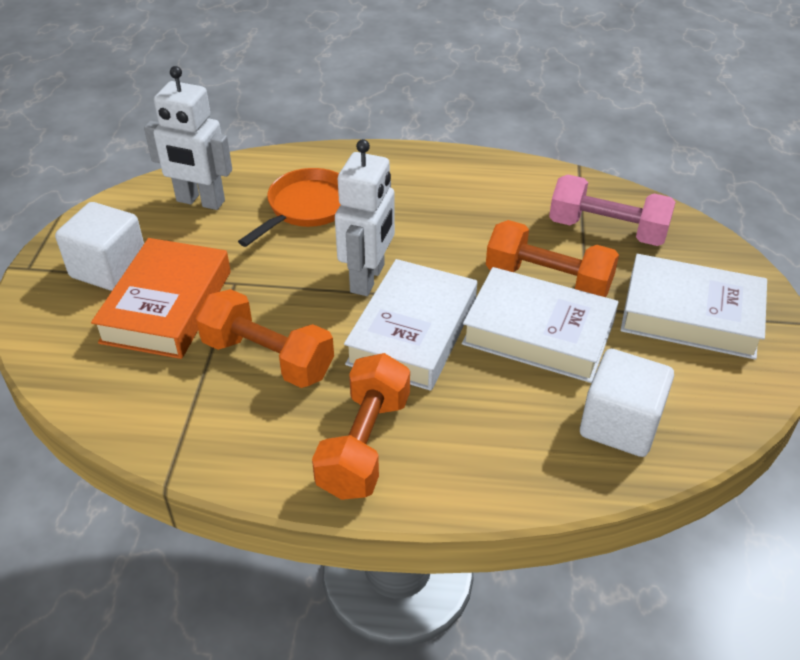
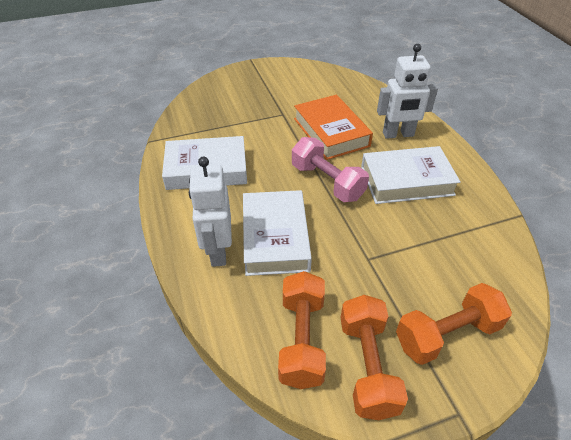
orange pan: 1 -> 0
white cube: 2 -> 0

